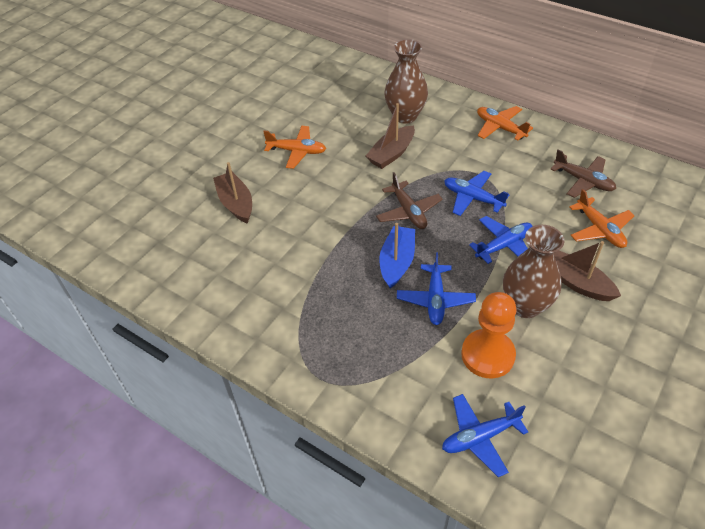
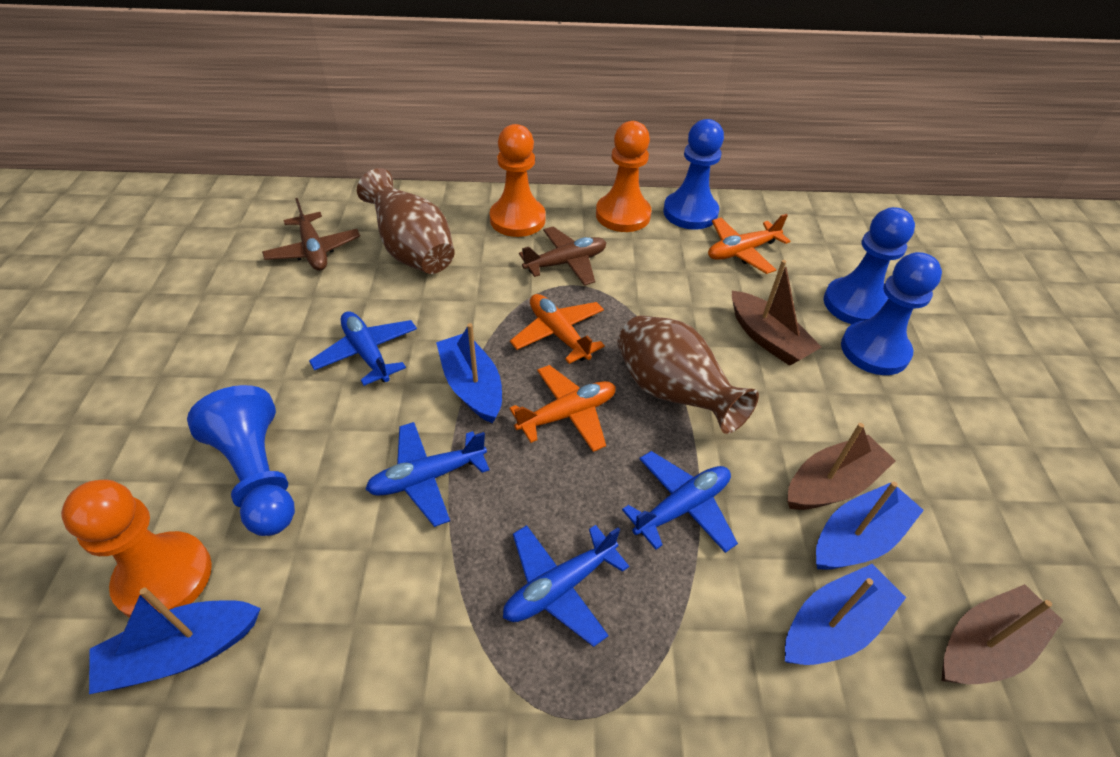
blue boat: 1 -> 4
blue pawn: 0 -> 4
orange pawn: 1 -> 3

